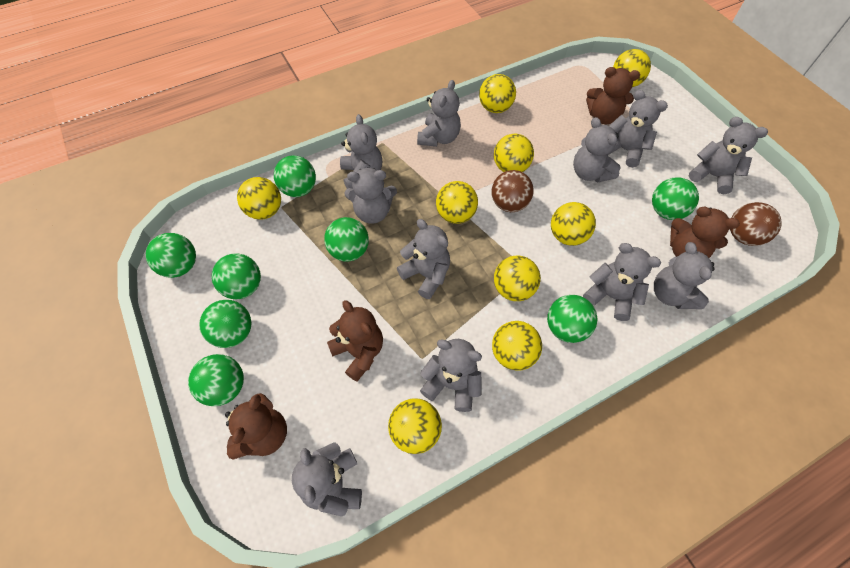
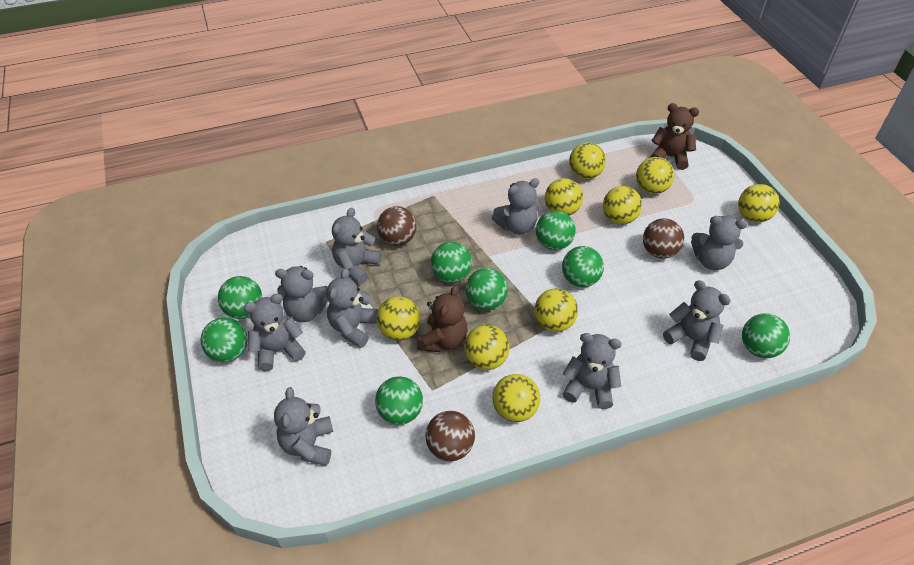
brown ball: 2 -> 3
brown teddy bear: 4 -> 2
grey teddy bear: 11 -> 9

